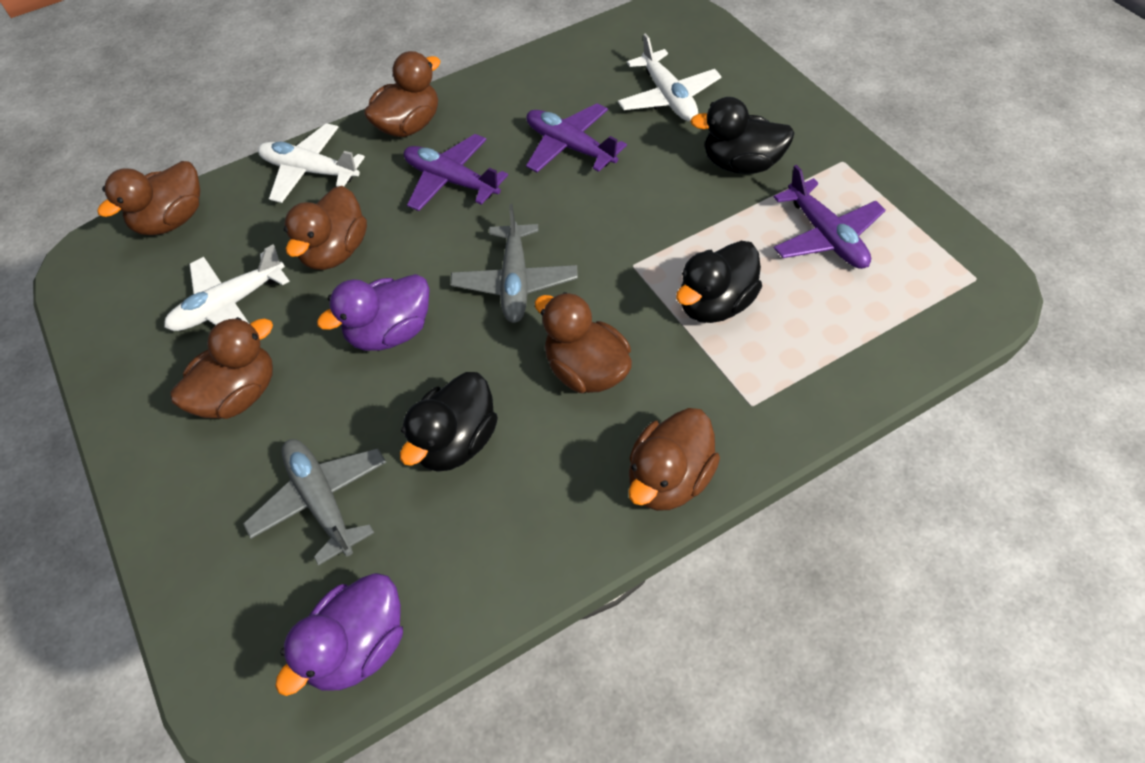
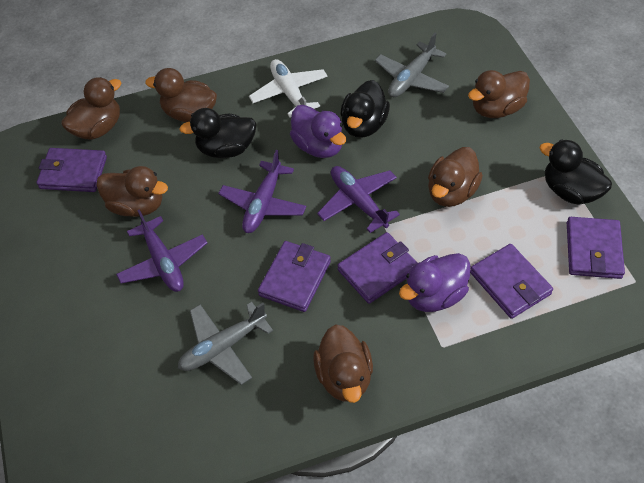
purple wallet: 0 -> 5
white plane: 3 -> 1

